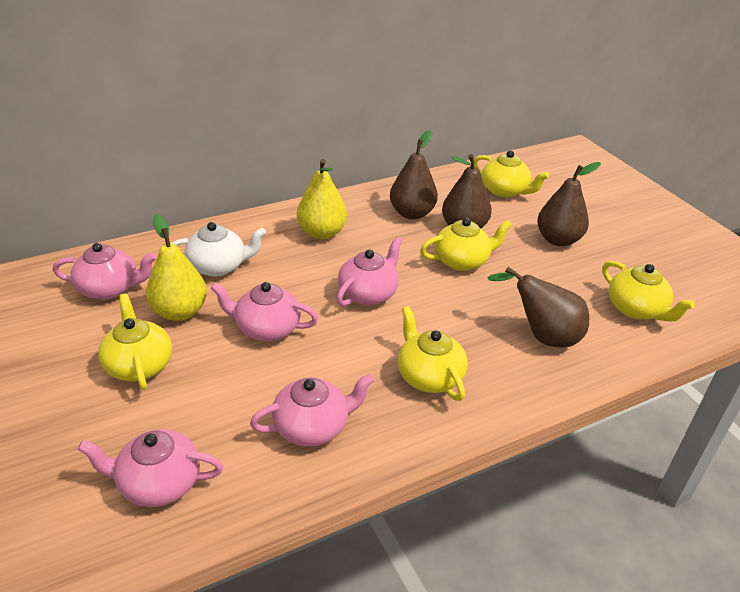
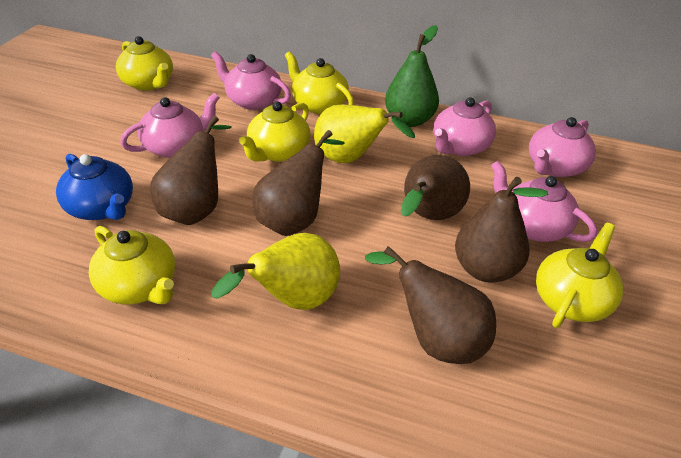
blue teapot: 0 -> 1
brown pear: 4 -> 5
green pear: 0 -> 1
white teapot: 1 -> 0

